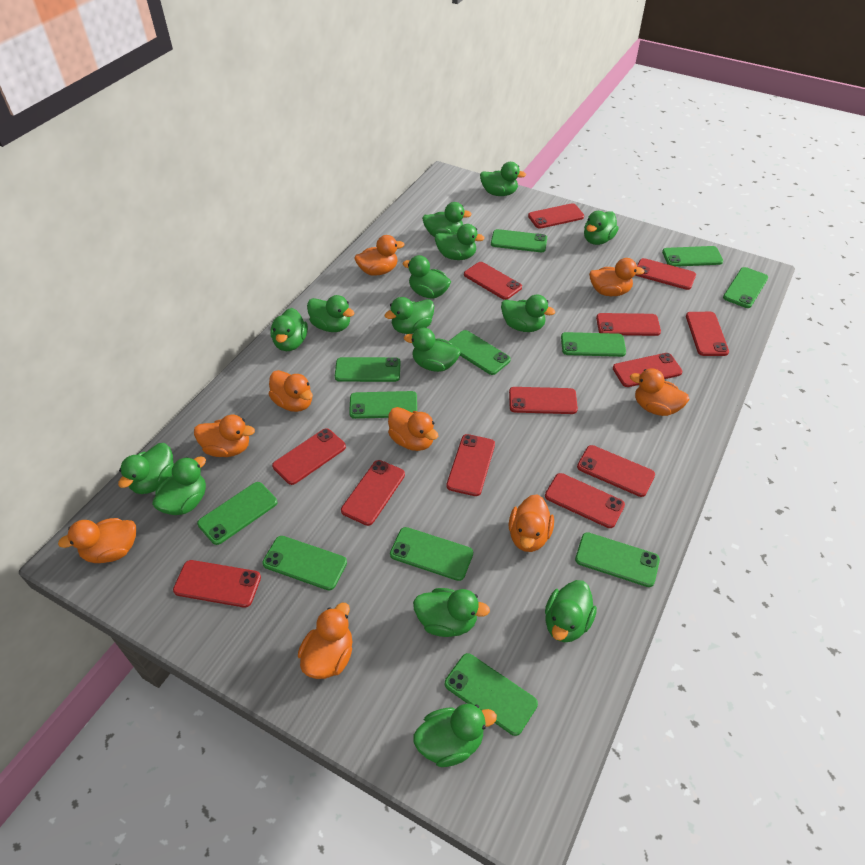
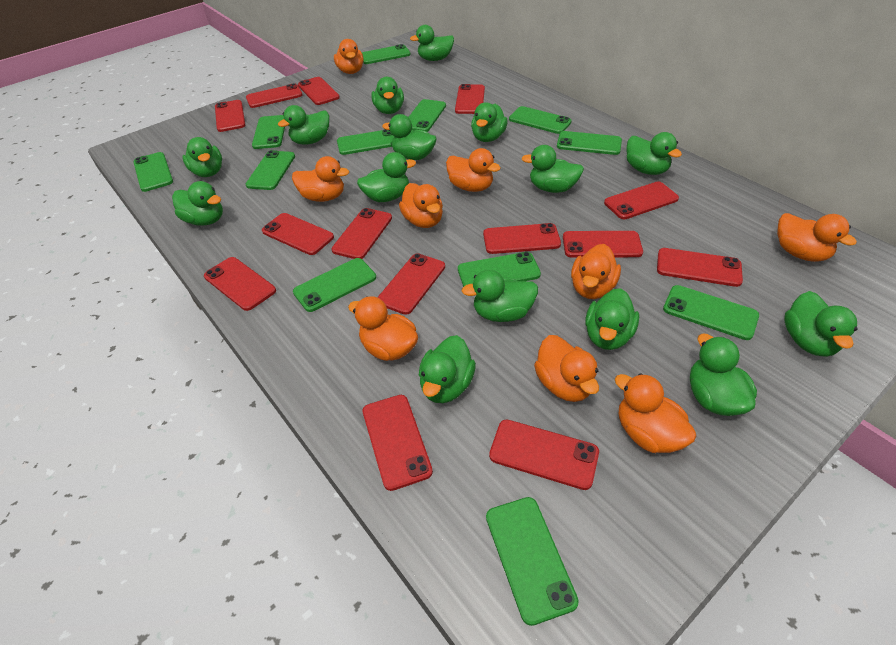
red phone: 13 -> 14

